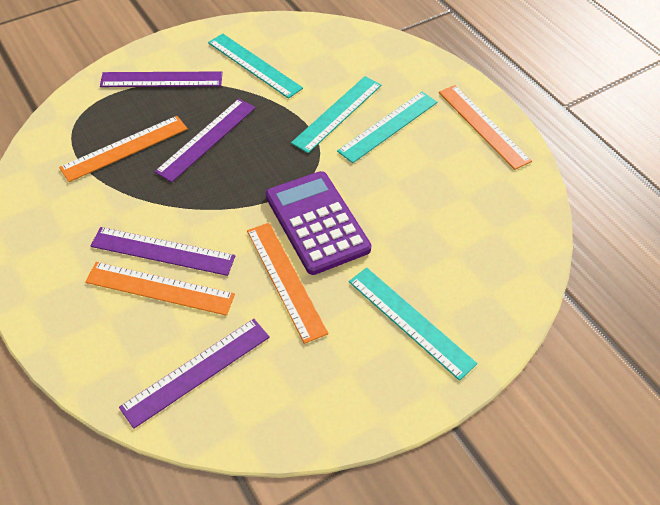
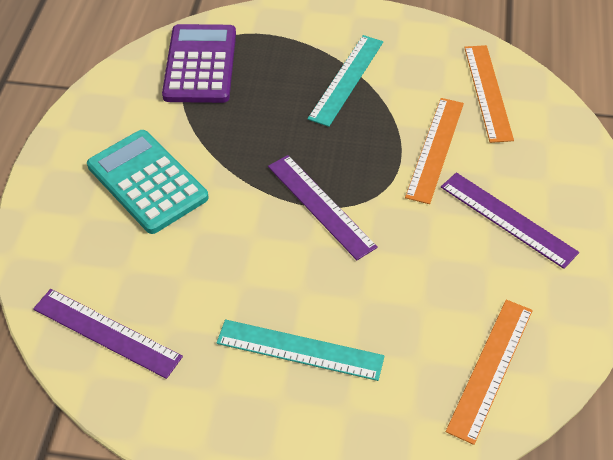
orange ruler: 4 -> 3
purple ruler: 4 -> 3
turquoise calculator: 0 -> 1
turquoise ruler: 4 -> 2

